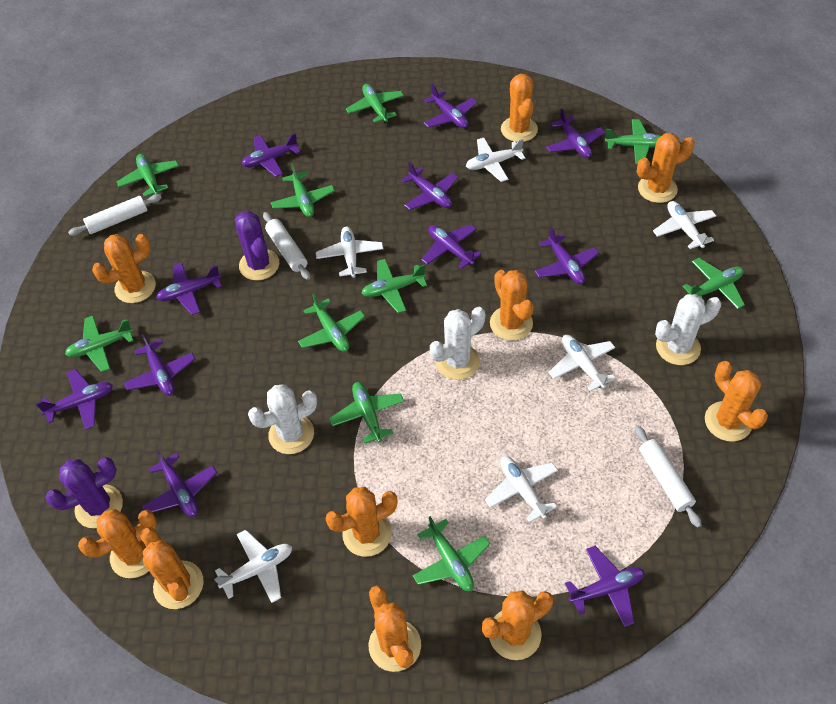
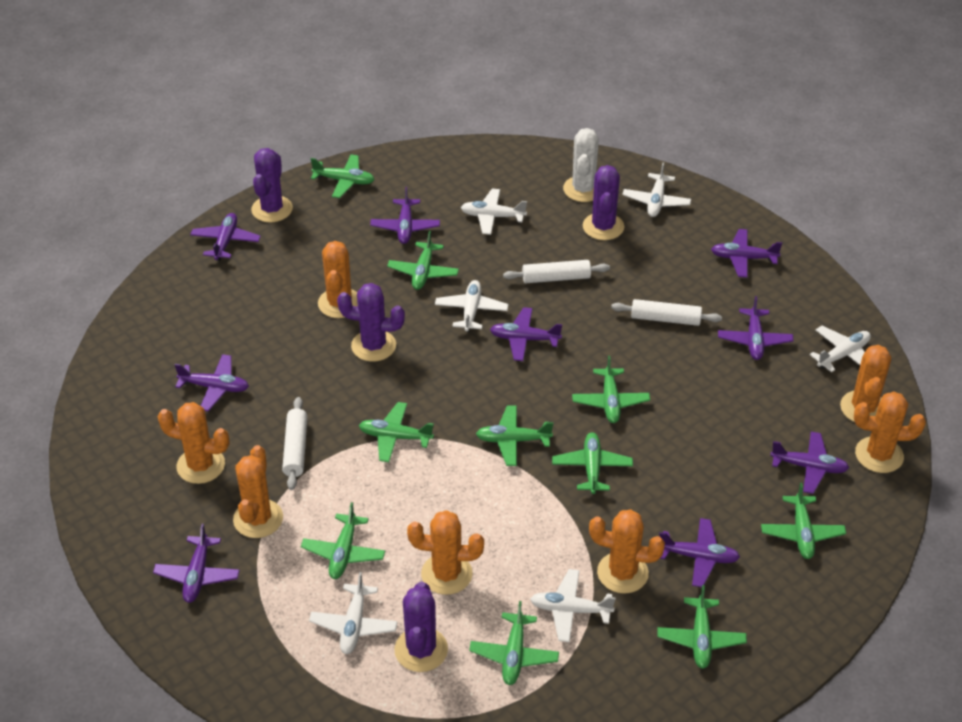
orange cactus: 10 -> 7
purple cactus: 2 -> 4
purple plane: 11 -> 9
white cactus: 3 -> 1

